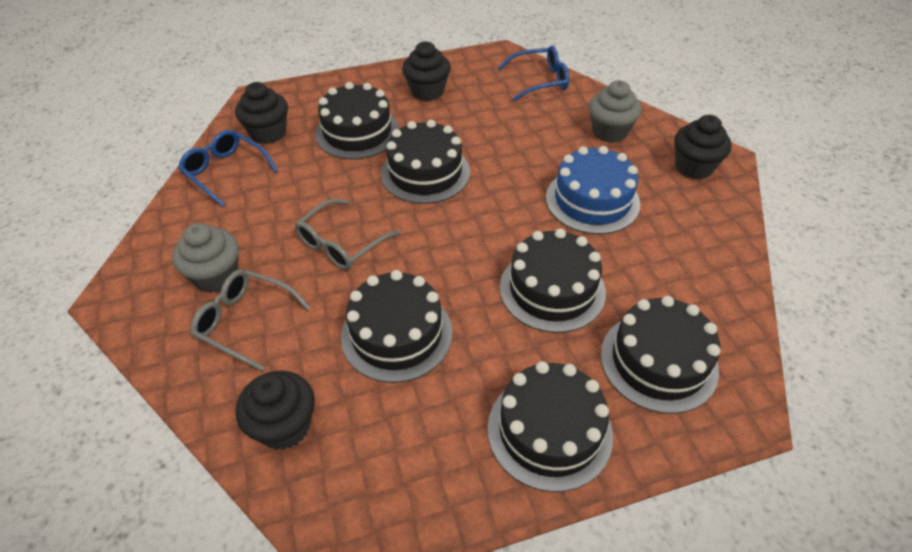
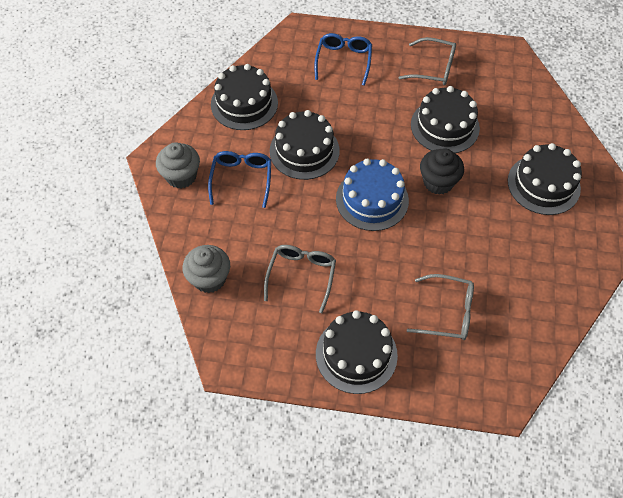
black cake: 6 -> 5
black cupcake: 4 -> 1
grey glasses: 2 -> 3

